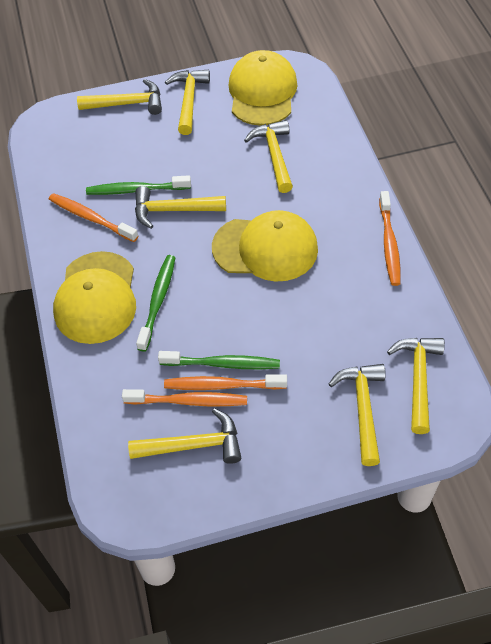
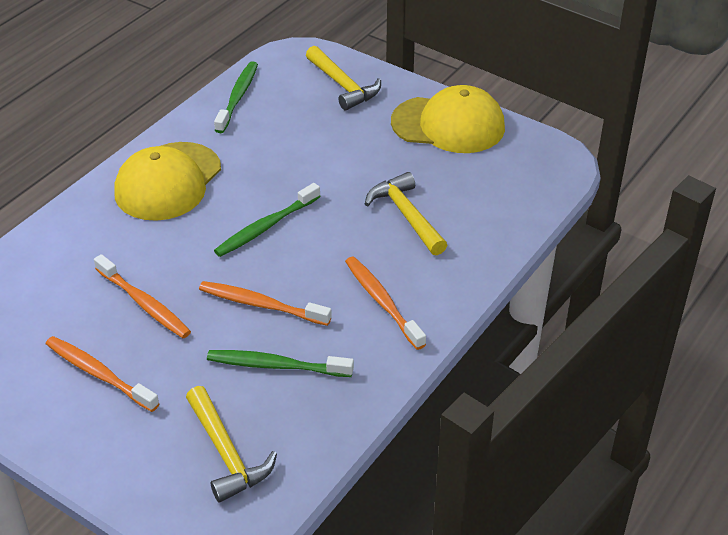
yellow cap: 3 -> 2
yellow hammer: 7 -> 3

